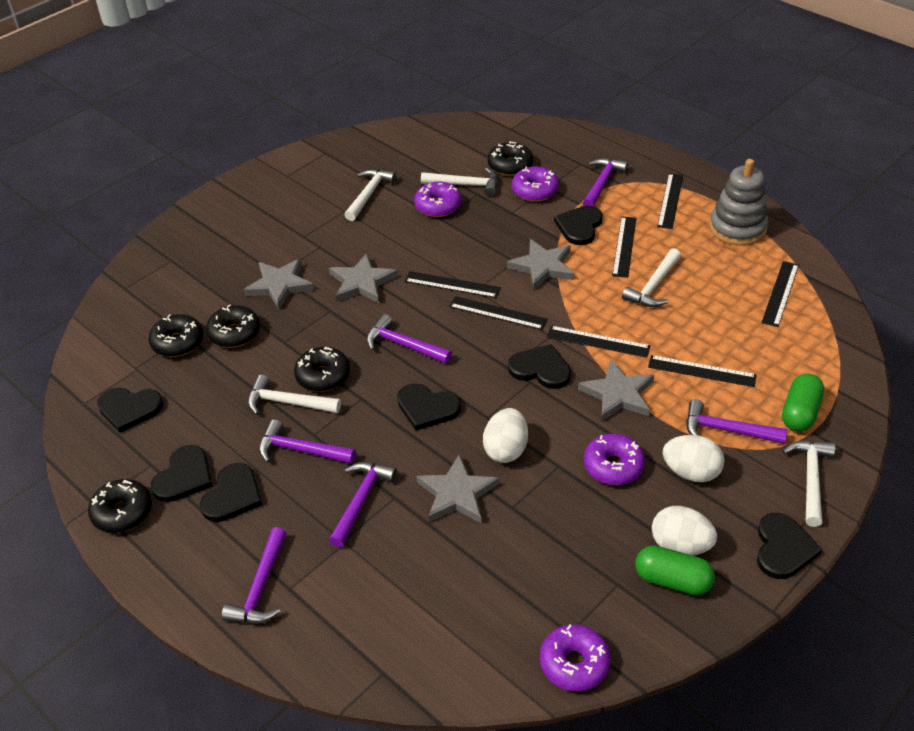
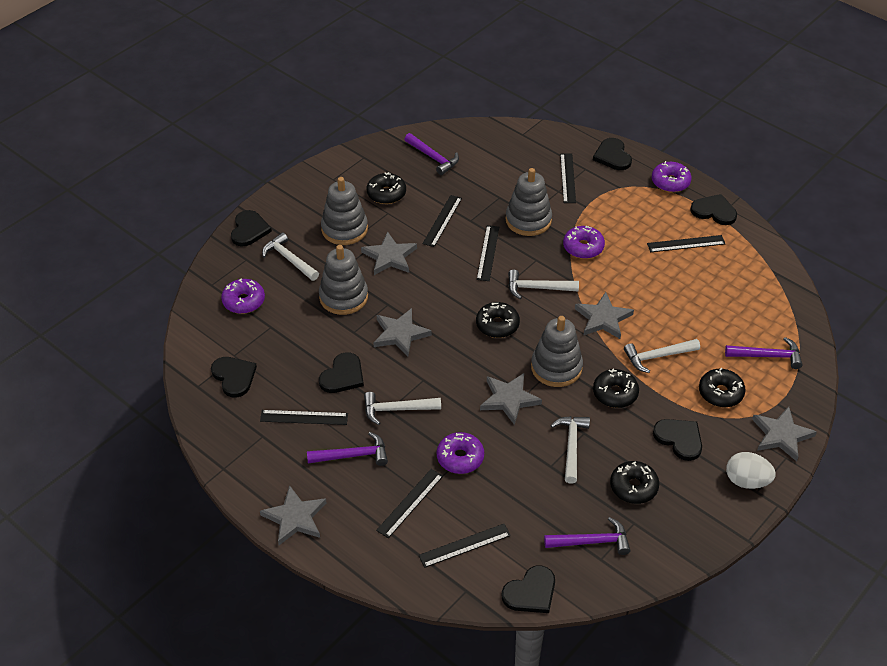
green capsule: 2 -> 0
grey stacking toy: 1 -> 4
grey star: 5 -> 6
purple hammer: 6 -> 4
white egg: 3 -> 1

